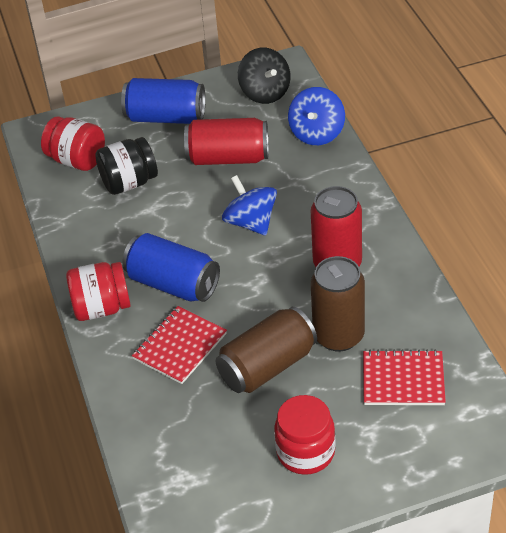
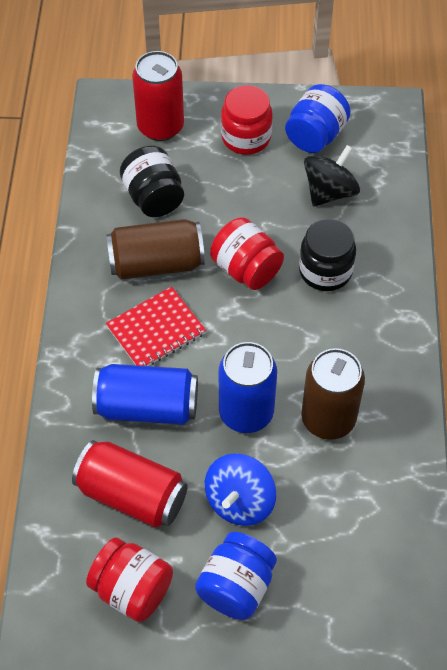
black jar: 1 -> 2
blue jar: 0 -> 2
blue spinning top: 2 -> 1
red notebook: 2 -> 1

